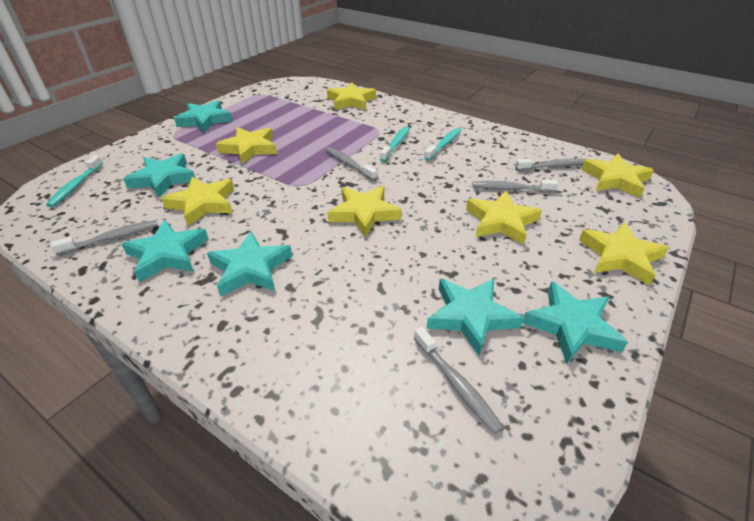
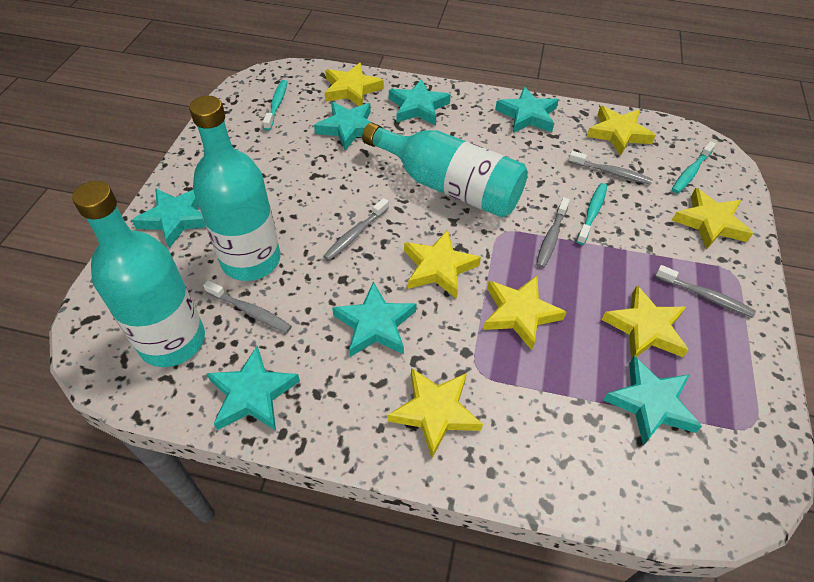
turquoise bottle: 0 -> 3
turquoise star: 6 -> 7

